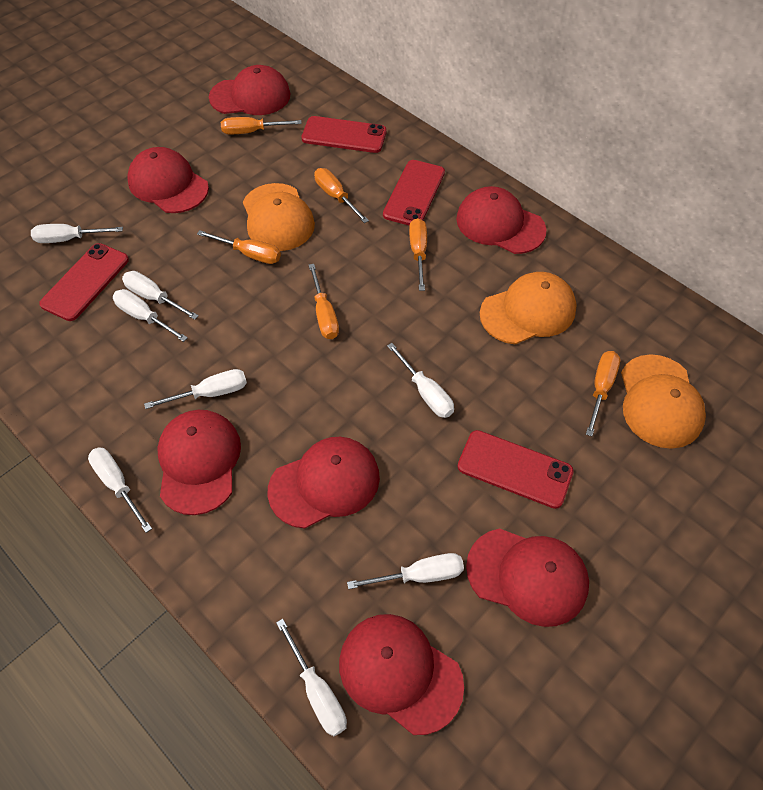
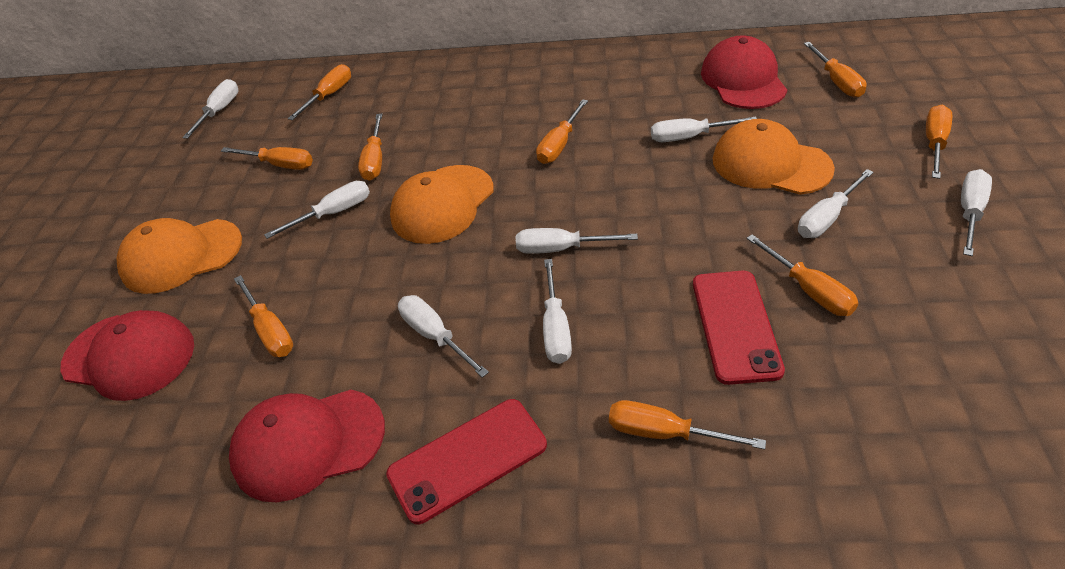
orange screwdriver: 6 -> 9
red cap: 7 -> 3
red phone: 4 -> 2

